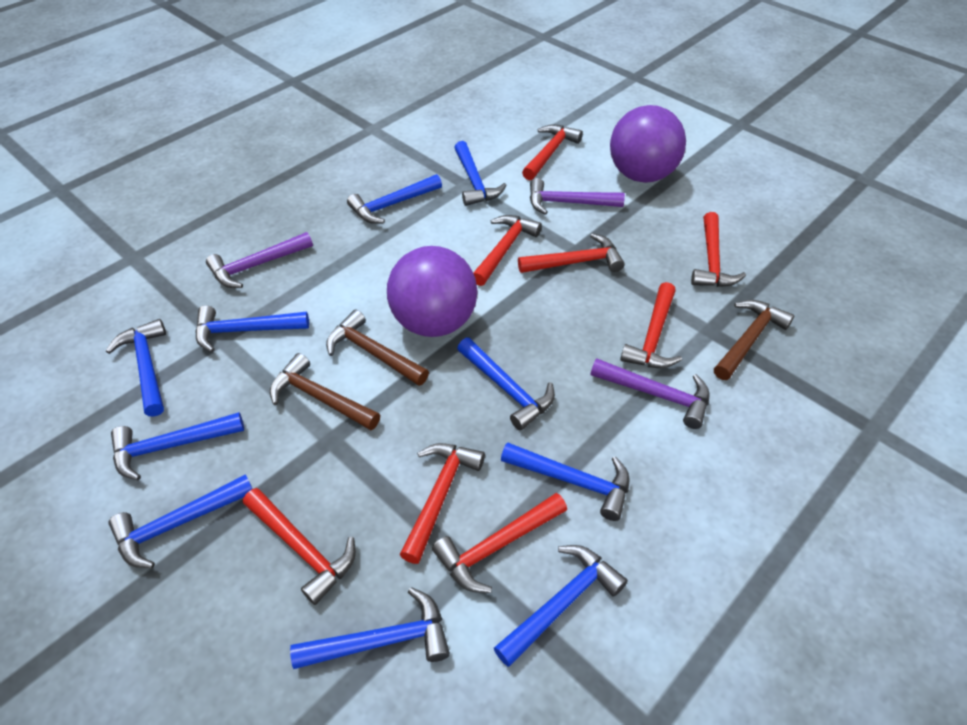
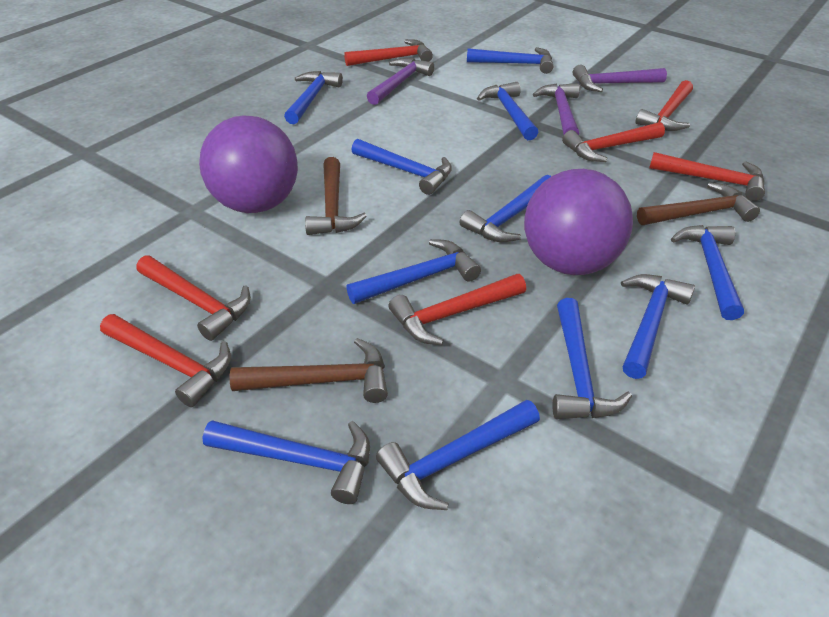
blue hammer: 10 -> 11
red hammer: 8 -> 7

